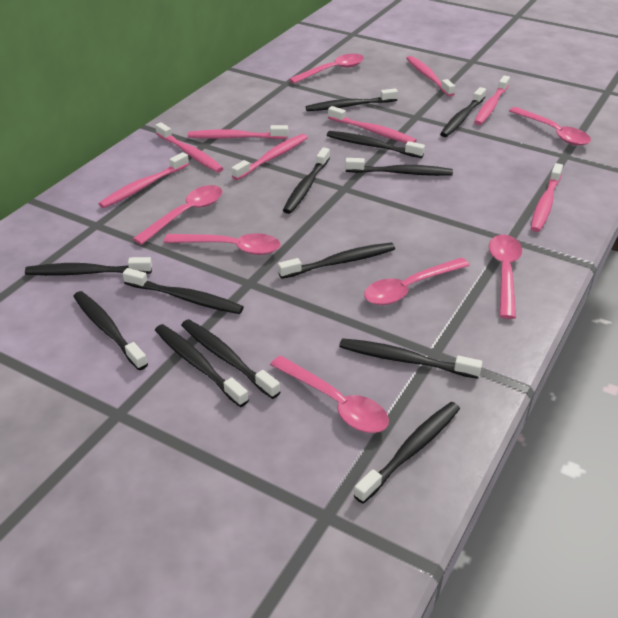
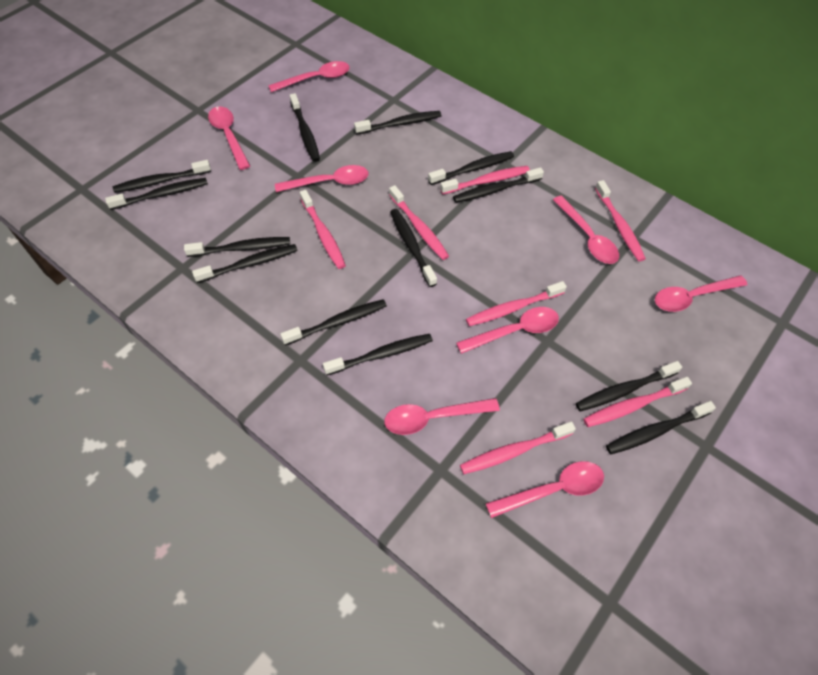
pink spoon: 7 -> 8
pink toothbrush: 8 -> 7

